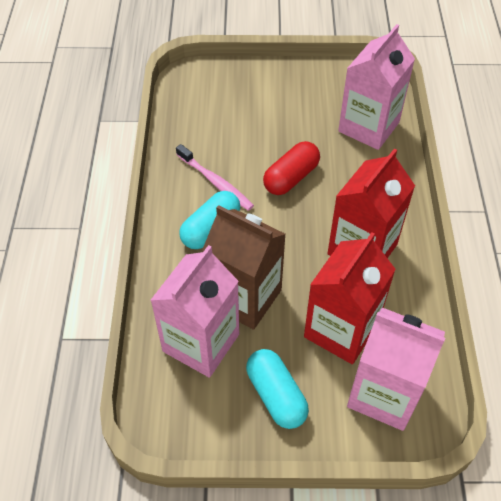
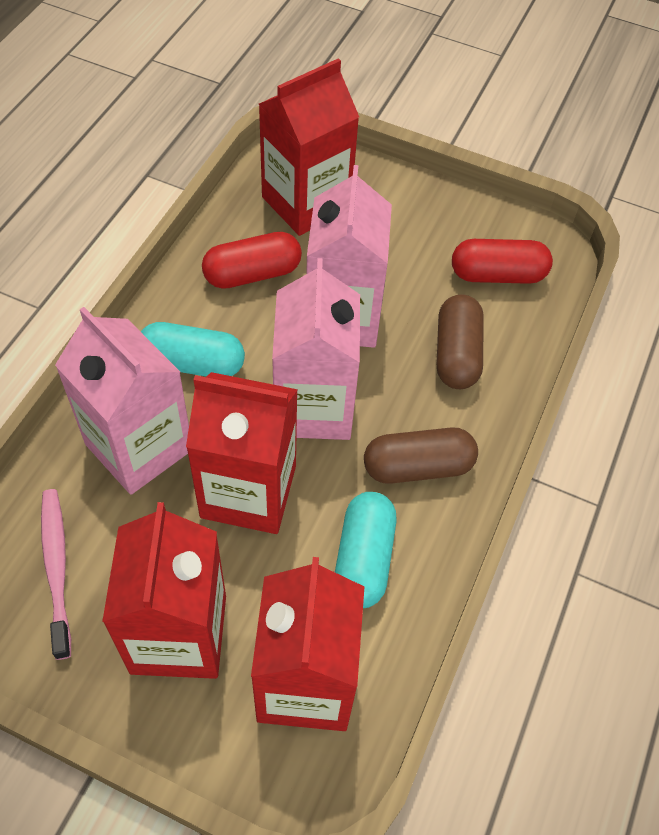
brown capsule: 0 -> 2
brown carton: 1 -> 0
red capsule: 1 -> 2
red carton: 2 -> 4

